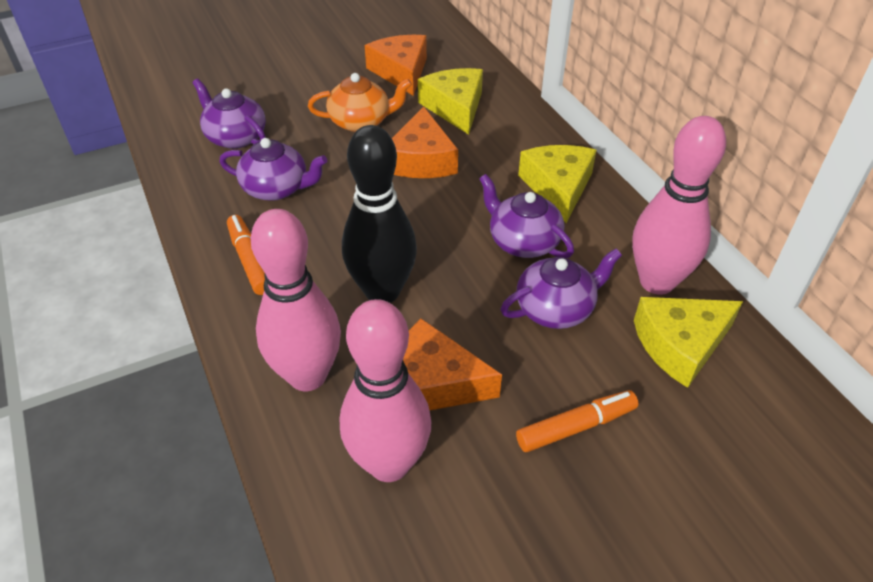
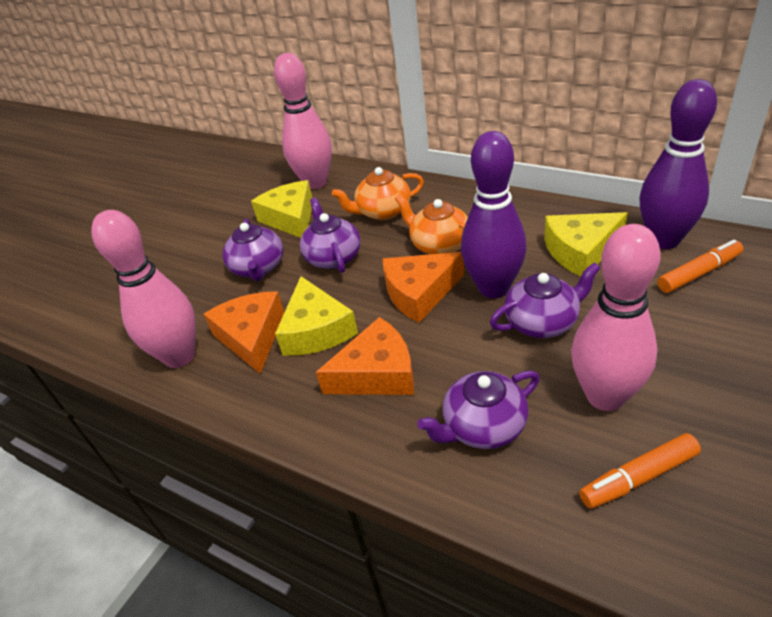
black bowling pin: 1 -> 0
orange teapot: 1 -> 2
purple bowling pin: 0 -> 2

